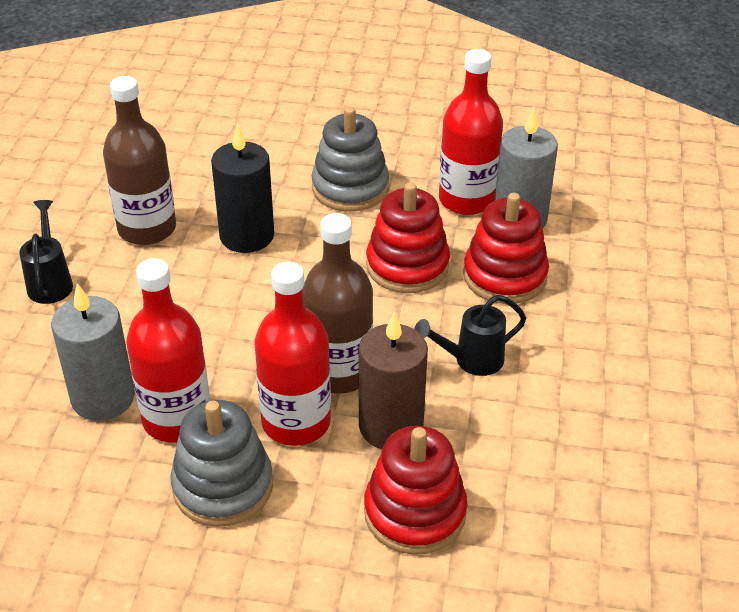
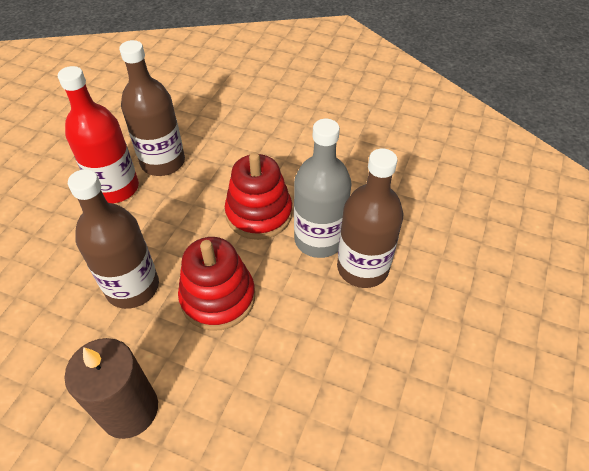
black candle: 1 -> 0
black watering can: 2 -> 0
brown bottle: 2 -> 3
grey bottle: 0 -> 1
grey candle: 2 -> 0
grey stacking toy: 2 -> 0
red bottle: 3 -> 1
red stacking toy: 3 -> 2

